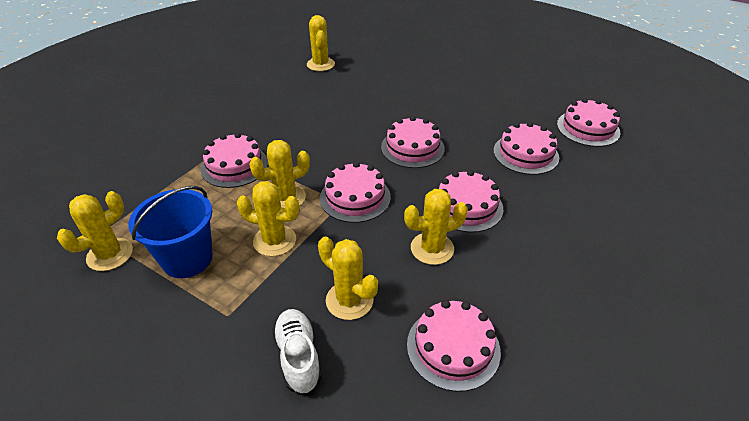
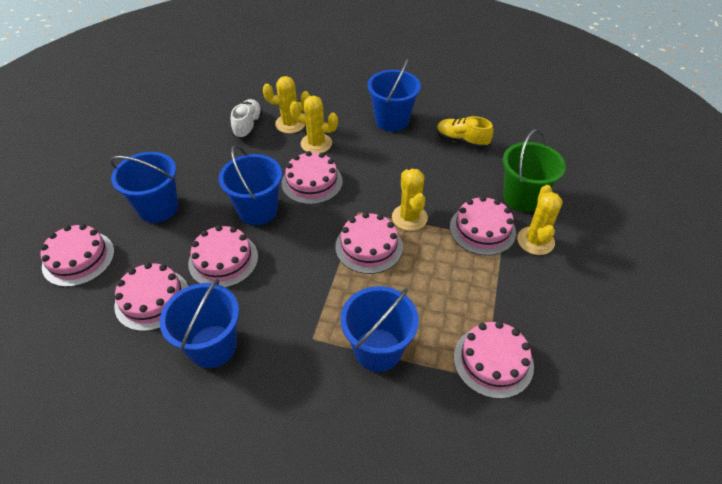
blue bucket: 1 -> 5
green bucket: 0 -> 1
yellow cactus: 6 -> 4
yellow shoe: 0 -> 1

